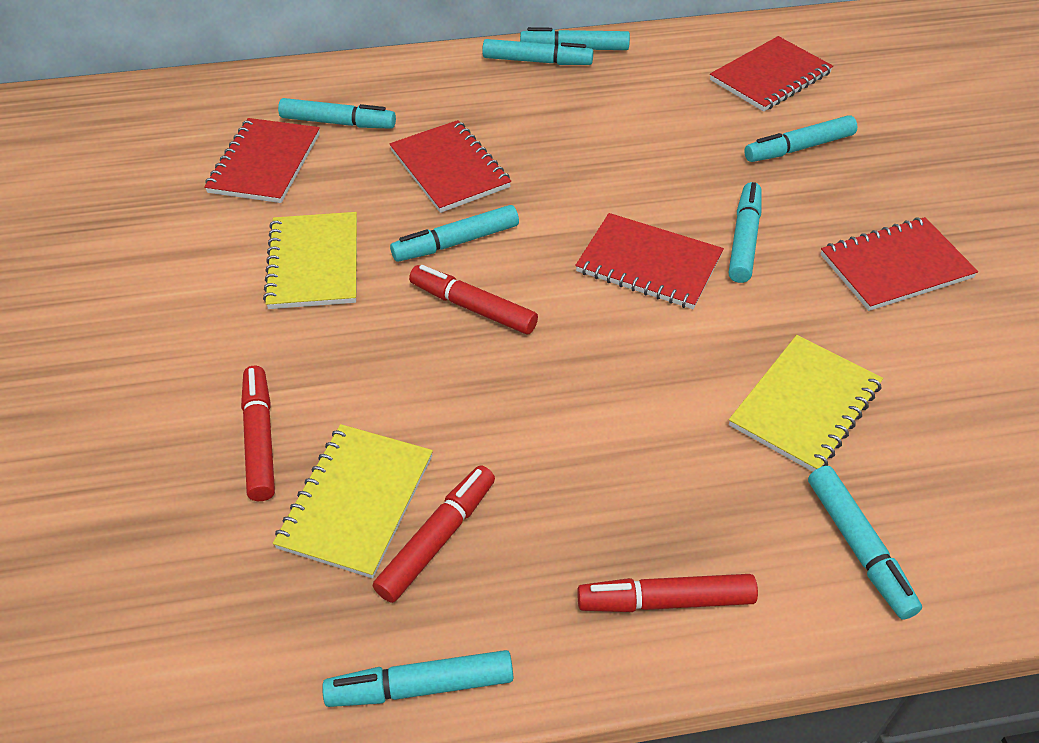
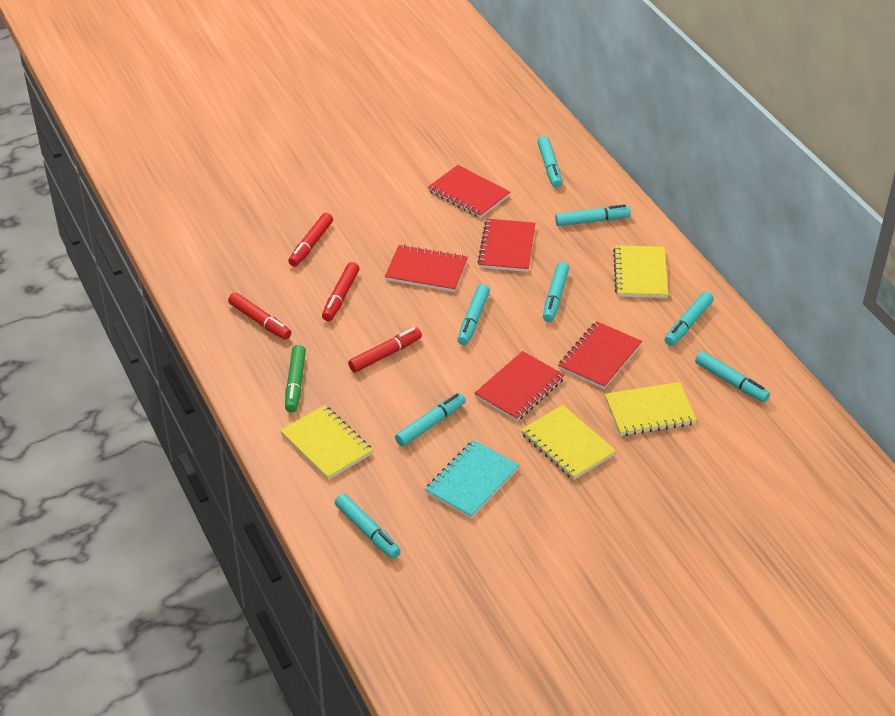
green marker: 0 -> 1
turquoise notebook: 0 -> 1
yellow notebook: 3 -> 4

